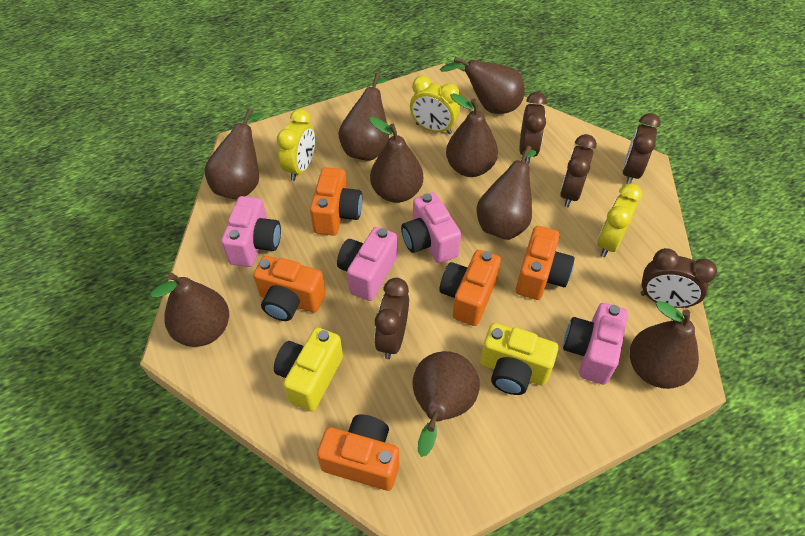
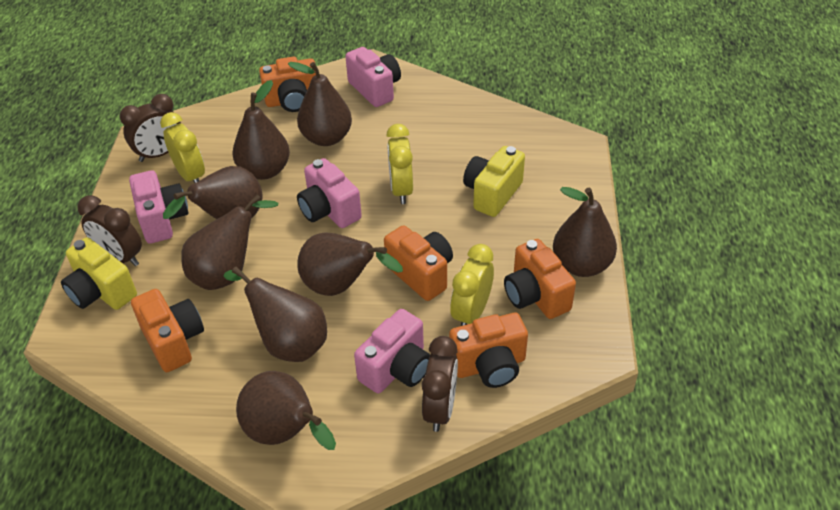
brown clock: 5 -> 3
brown pear: 9 -> 8

